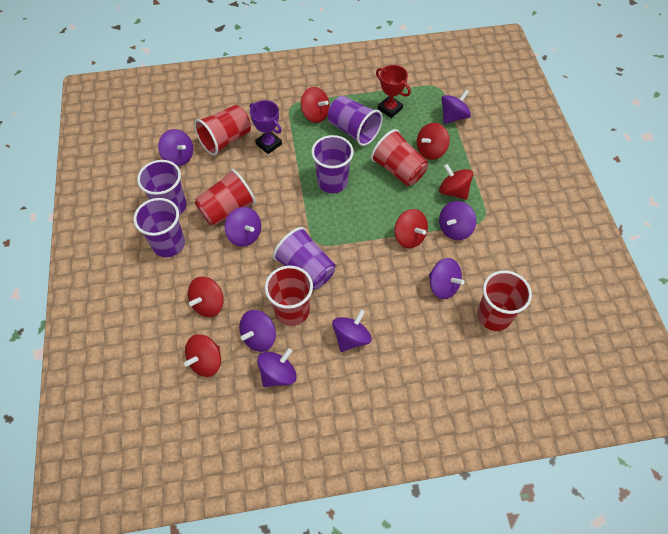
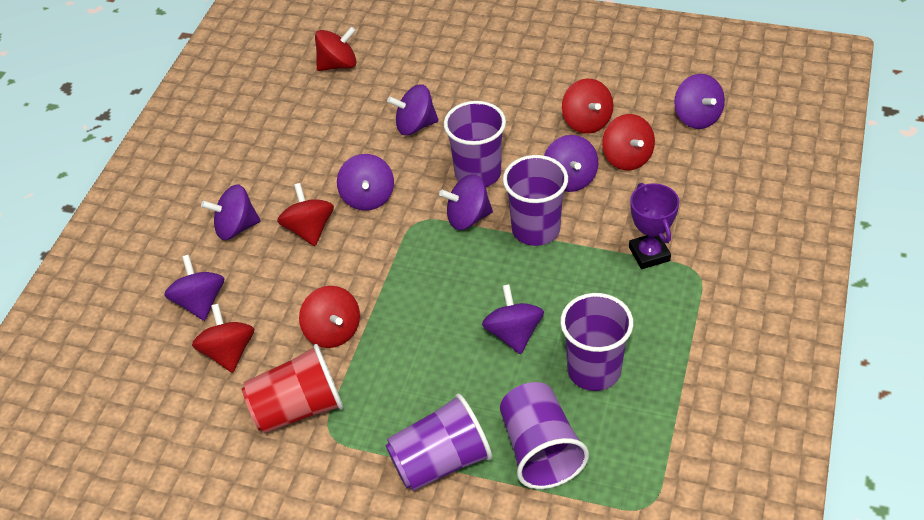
red cup: 5 -> 1
red trophy: 1 -> 0

